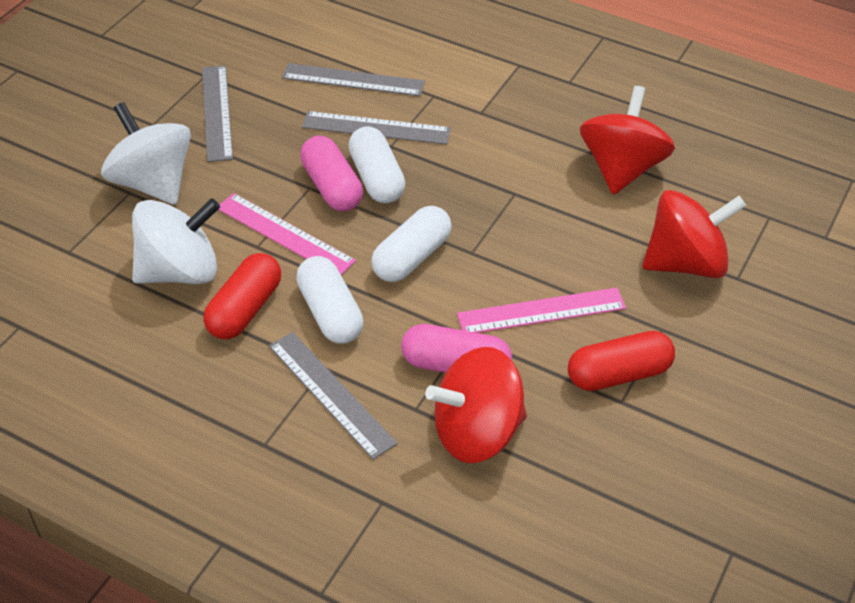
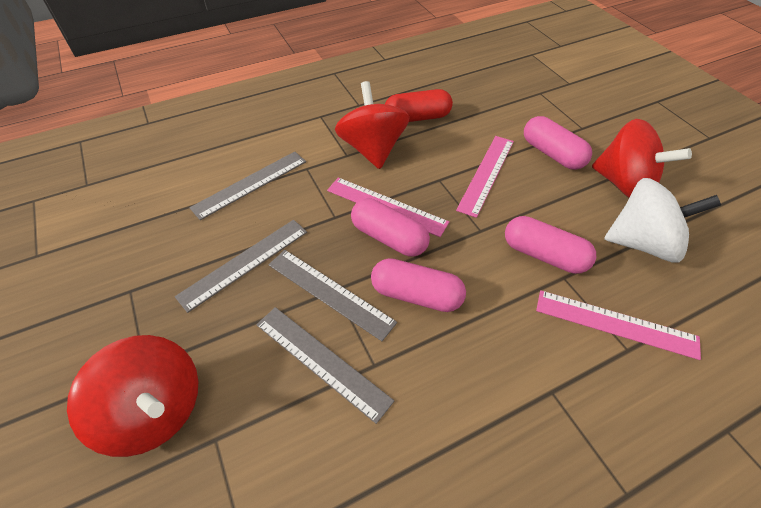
pink capsule: 2 -> 4
pink ruler: 2 -> 3
red capsule: 2 -> 1
white capsule: 3 -> 0
white spinning top: 2 -> 1

